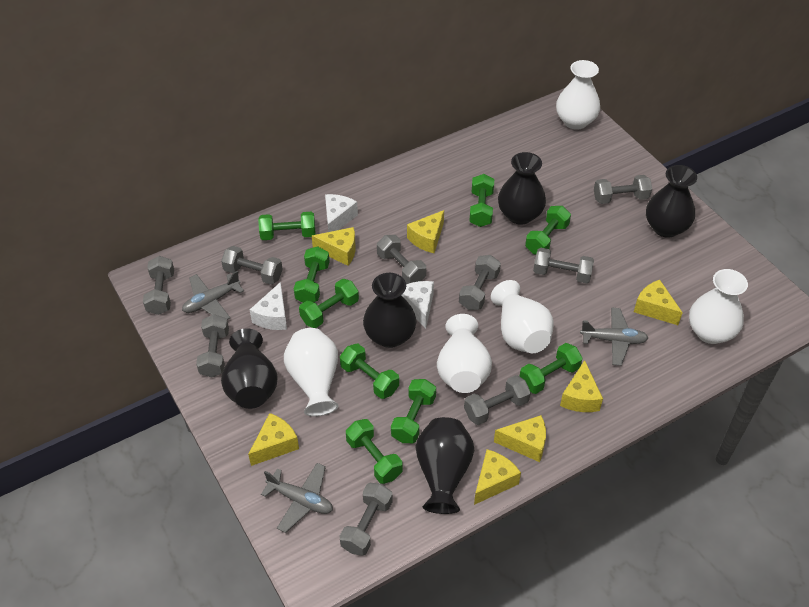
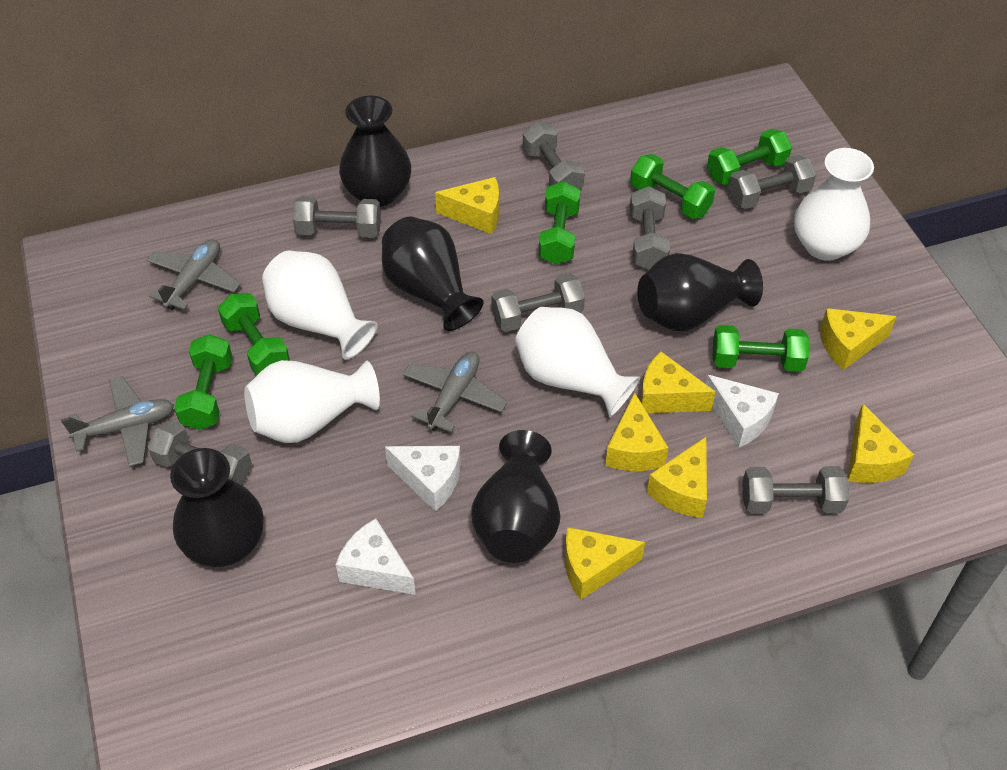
green dumbbell: 9 -> 6
grey dumbbell: 9 -> 7
white vase: 5 -> 4

